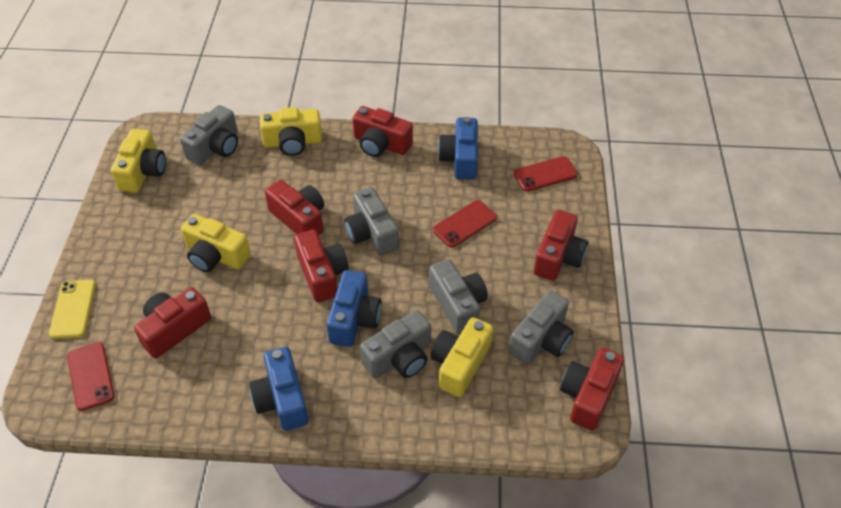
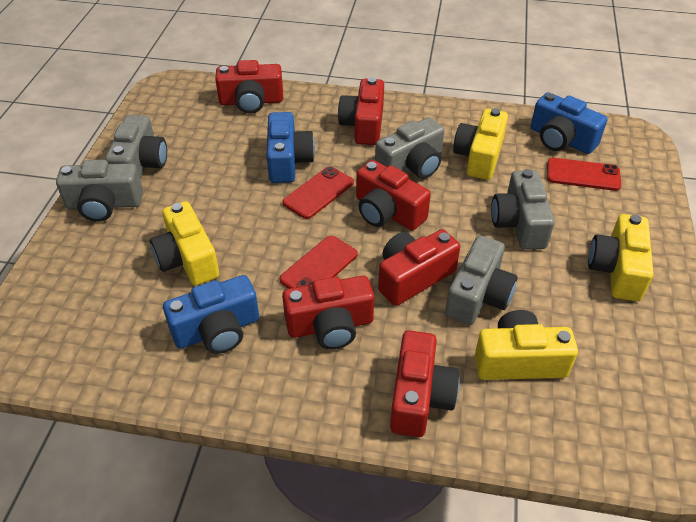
yellow phone: 1 -> 0

